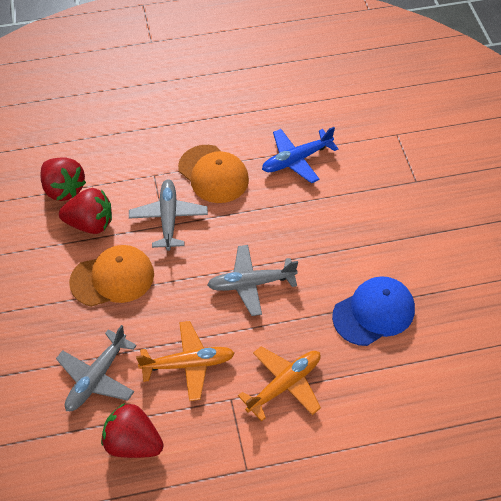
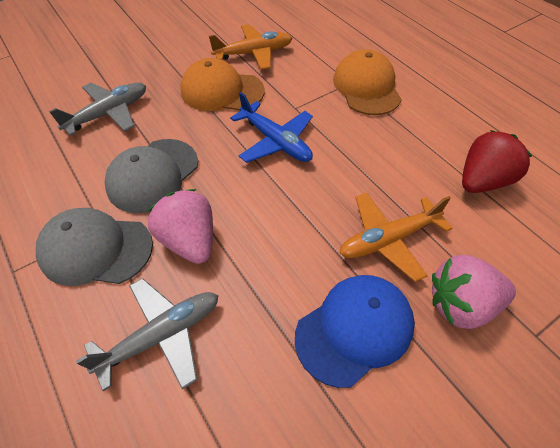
grey cap: 0 -> 2
grey plane: 3 -> 2
pink strawberry: 0 -> 2
red strawberry: 3 -> 1

